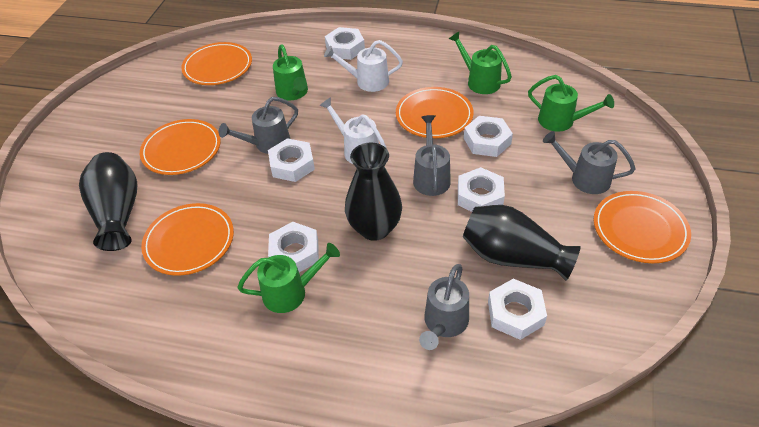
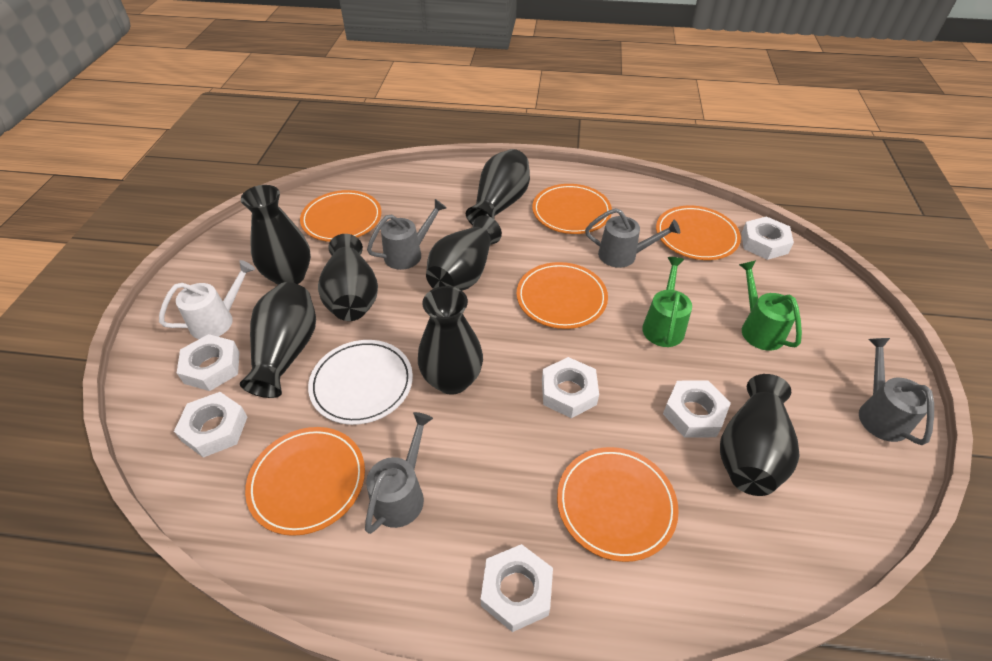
black vase: 3 -> 7
green watering can: 4 -> 2
orange plate: 5 -> 6
white plate: 0 -> 1
white watering can: 2 -> 1

